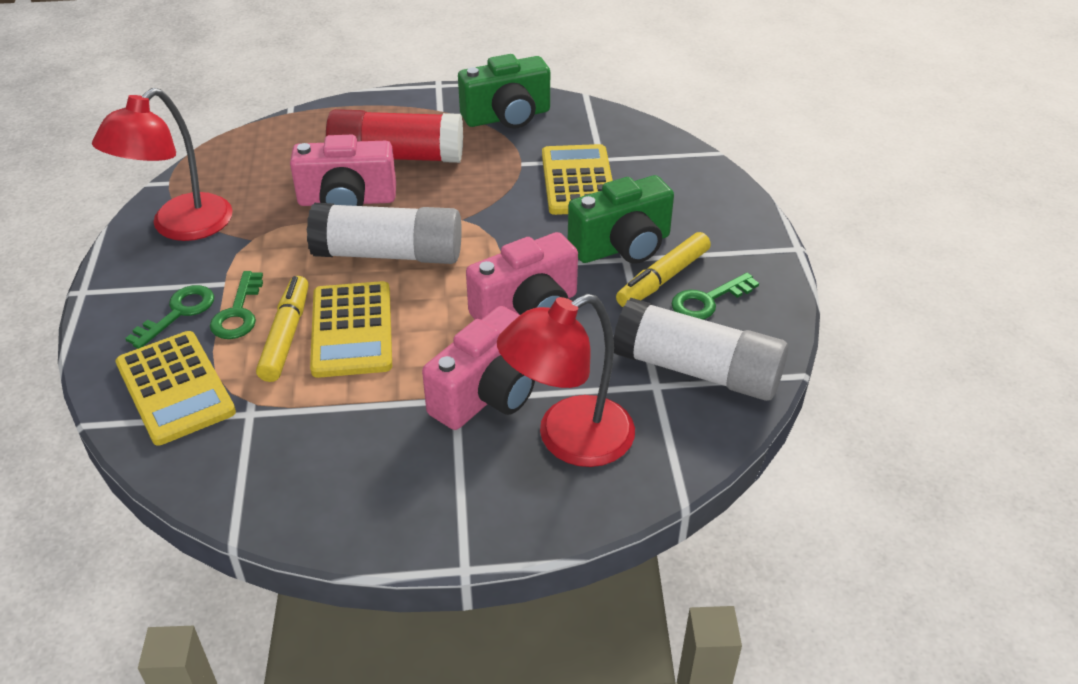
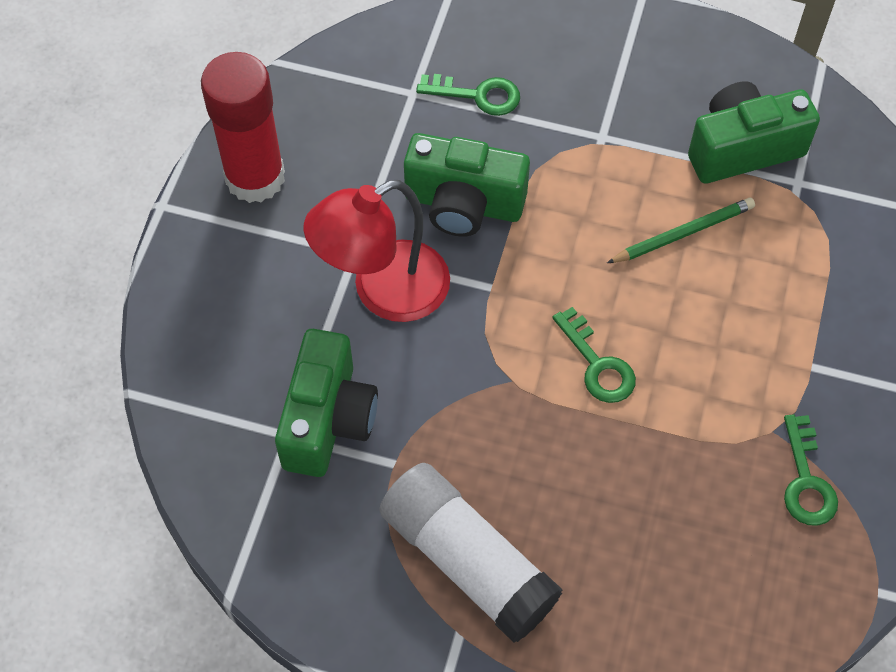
green camera: 2 -> 3
green pencil: 0 -> 1
pink camera: 3 -> 0
red lamp: 2 -> 1
white glue stick: 2 -> 1
yellow calculator: 3 -> 0
yellow marker: 2 -> 0

